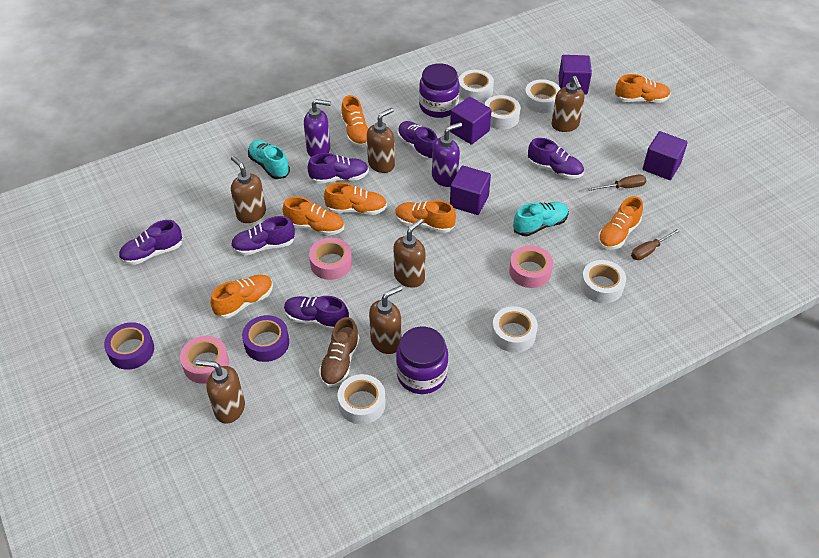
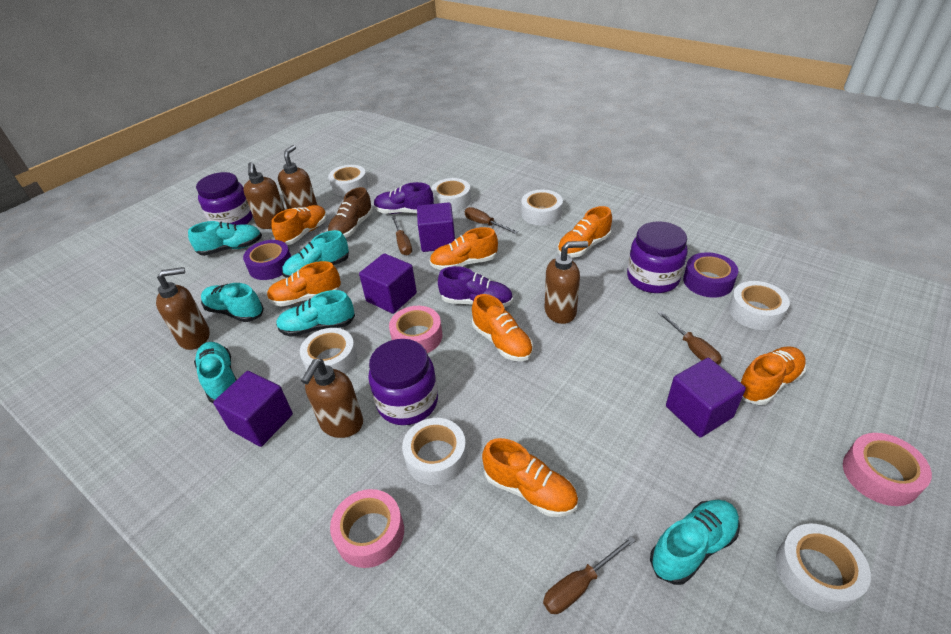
brown screwdriver: 2 -> 4
brown soap dispenser: 6 -> 5
purple jar: 2 -> 3
purple shoe: 6 -> 2
purple soap dispenser: 2 -> 0
turquoise shoe: 2 -> 6
white tape: 6 -> 7

